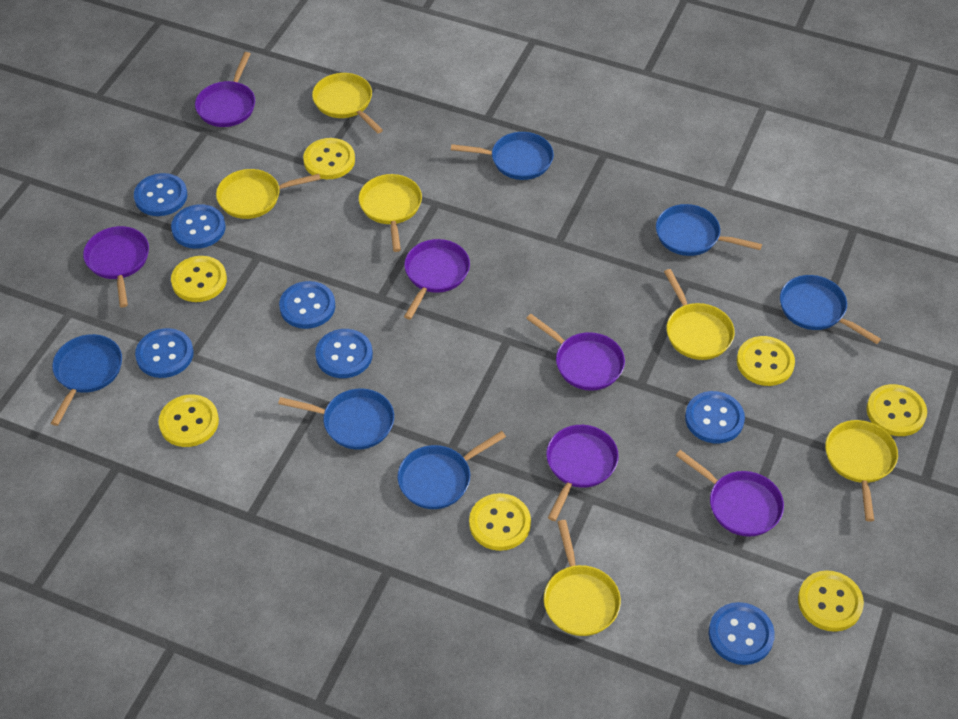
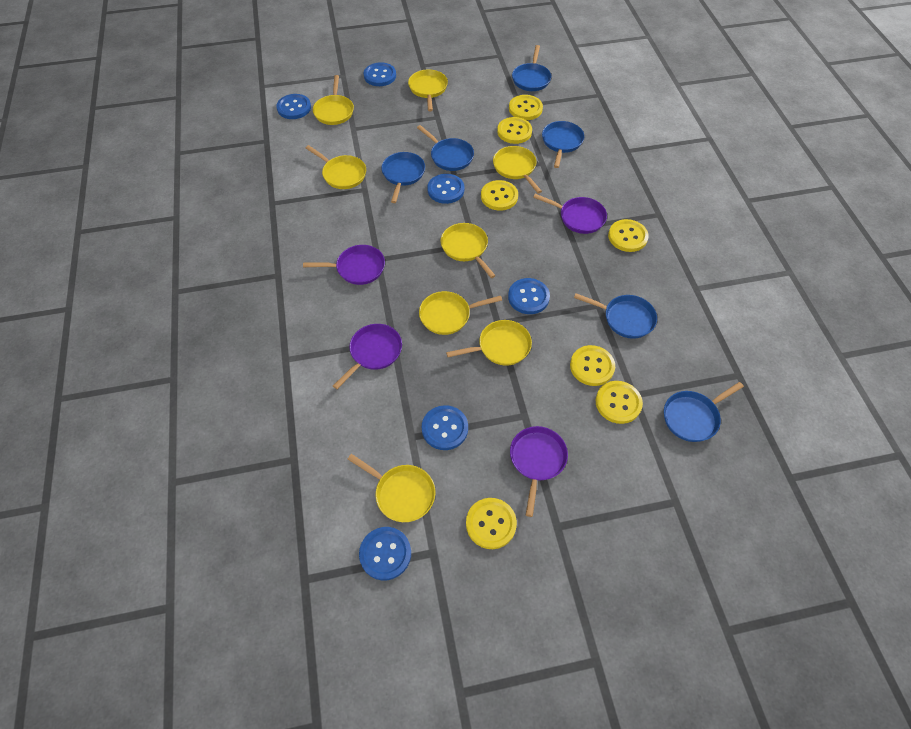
blue button: 7 -> 6
purple pan: 6 -> 4
yellow pan: 6 -> 8

